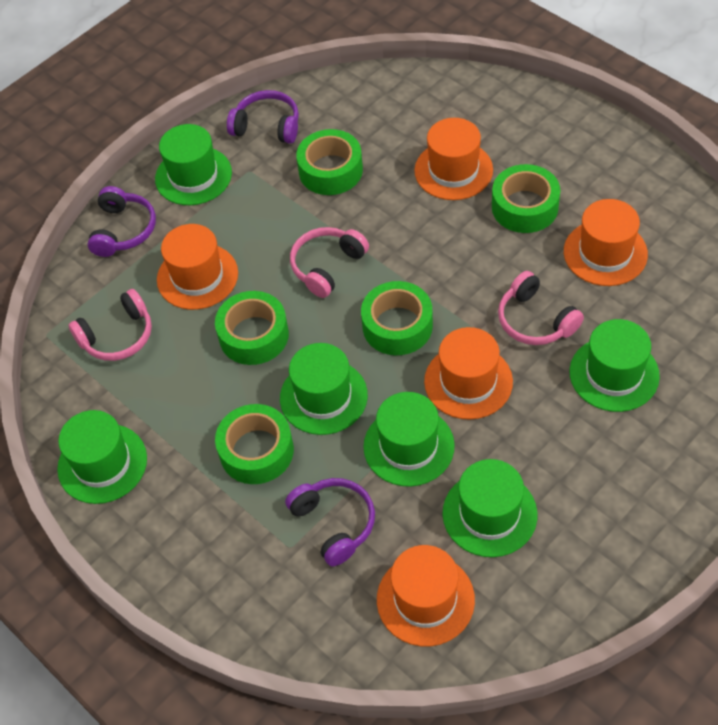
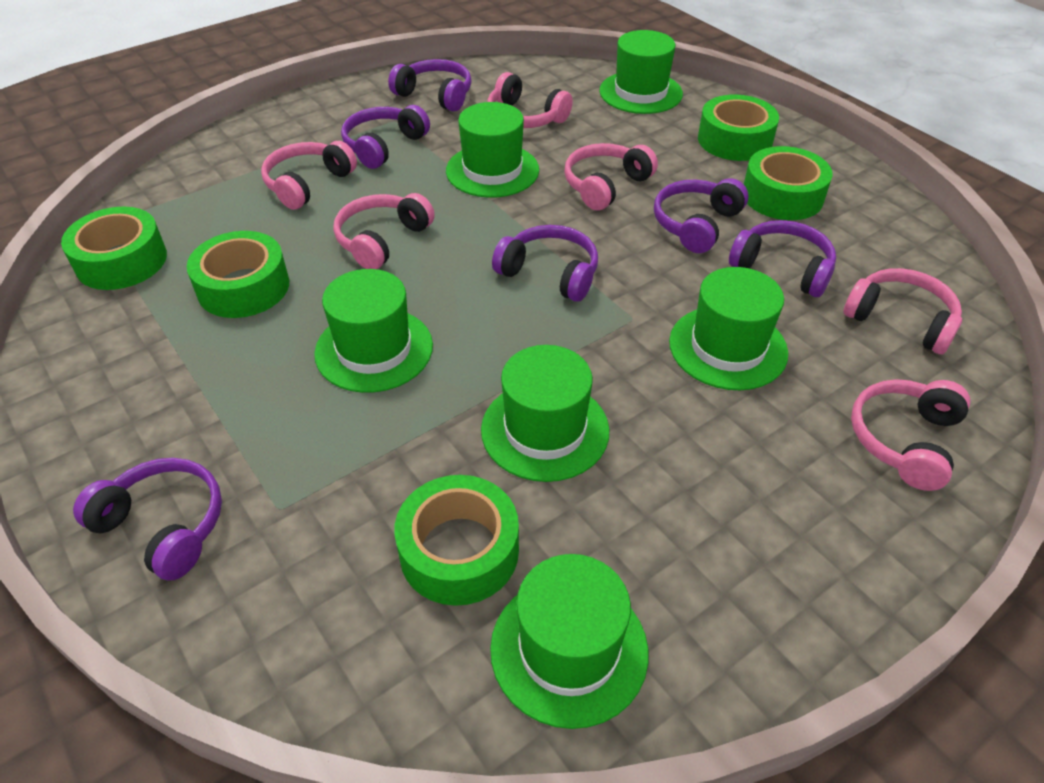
orange hat: 5 -> 0
pink headphones: 3 -> 6
purple headphones: 3 -> 6

